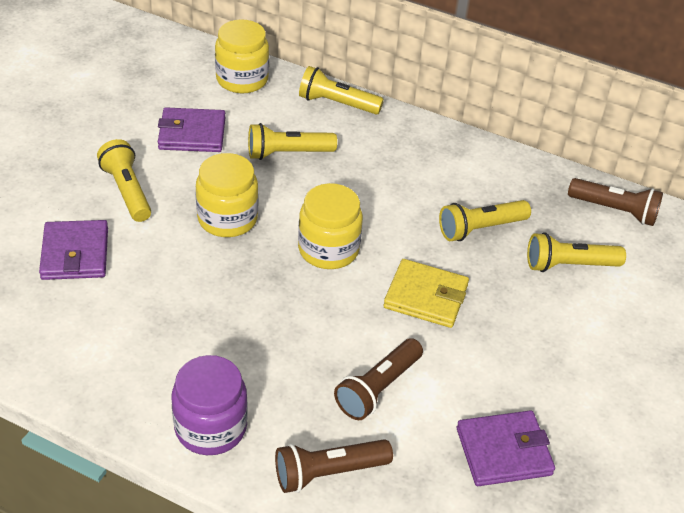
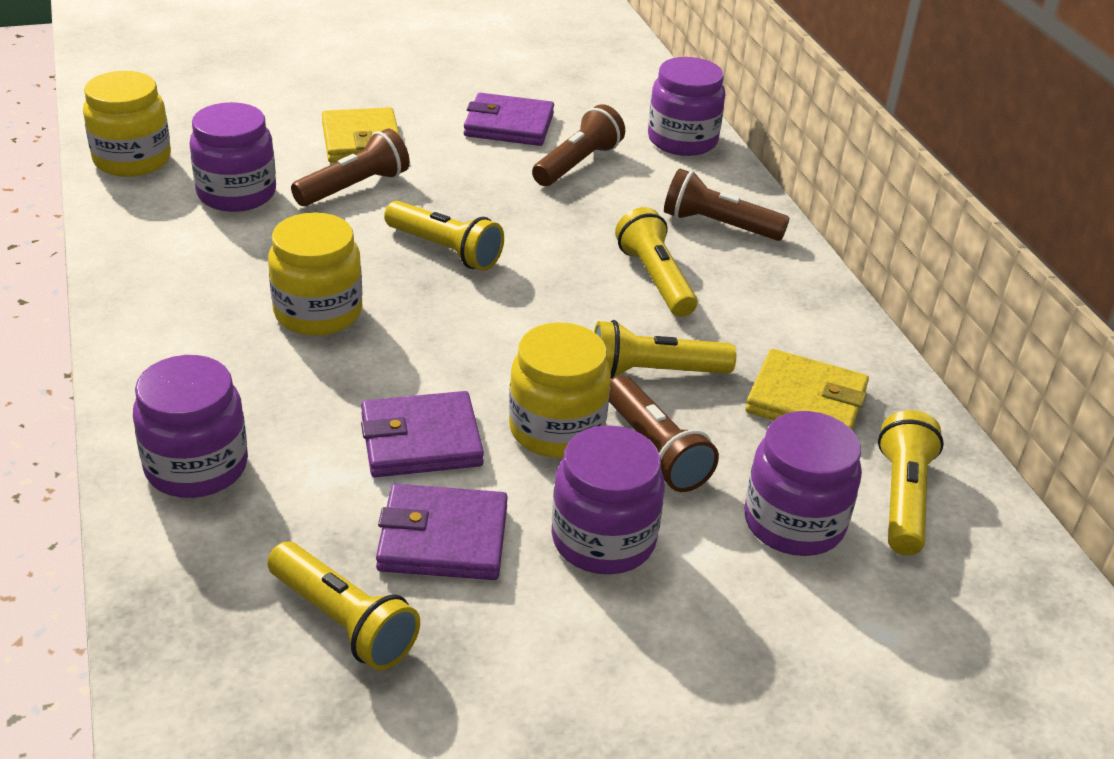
brown flashlight: 3 -> 4
purple jar: 1 -> 5
yellow wallet: 1 -> 2

